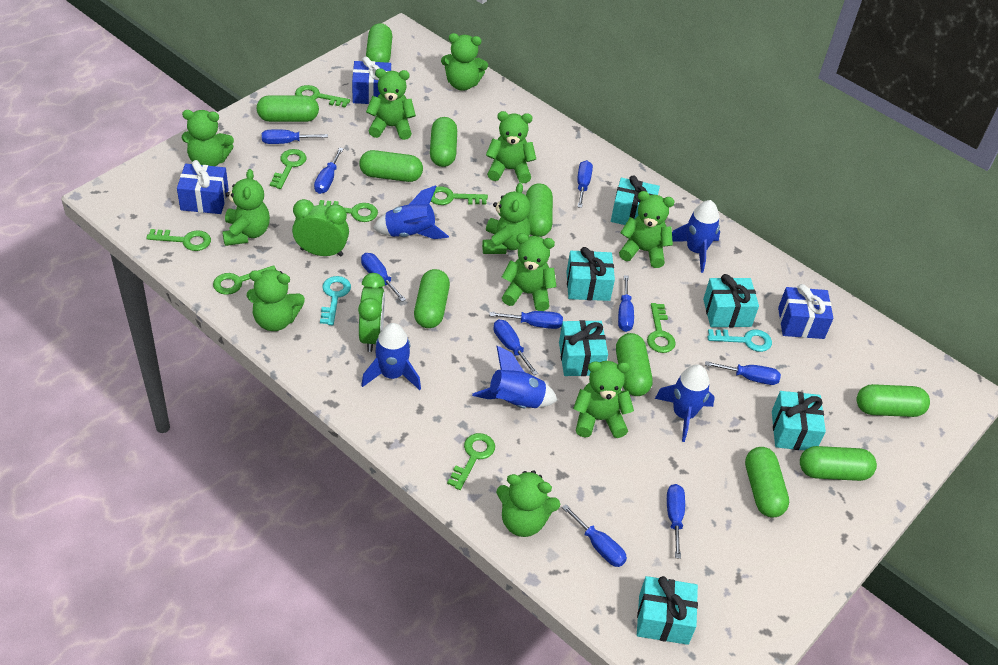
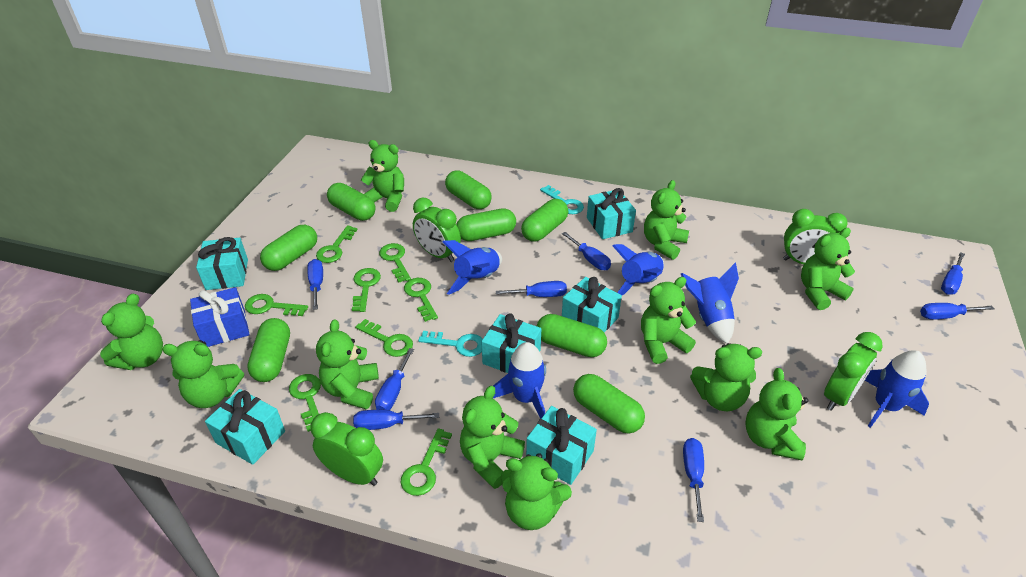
blue gift: 3 -> 1
blue screwdriver: 10 -> 8
green capsule: 10 -> 8
green clock: 2 -> 4

